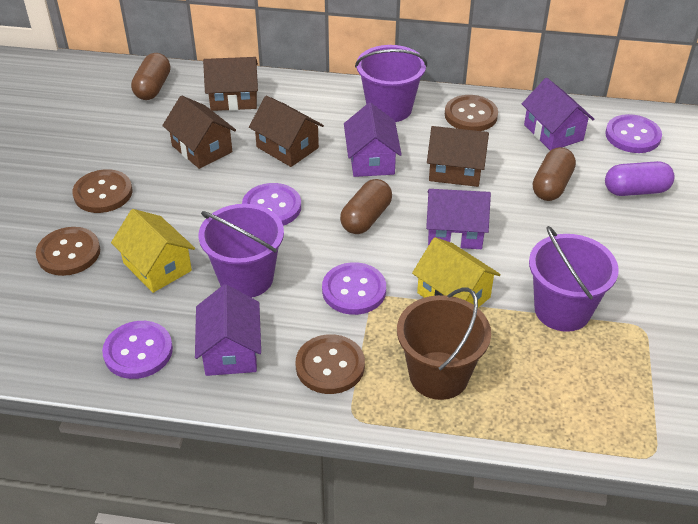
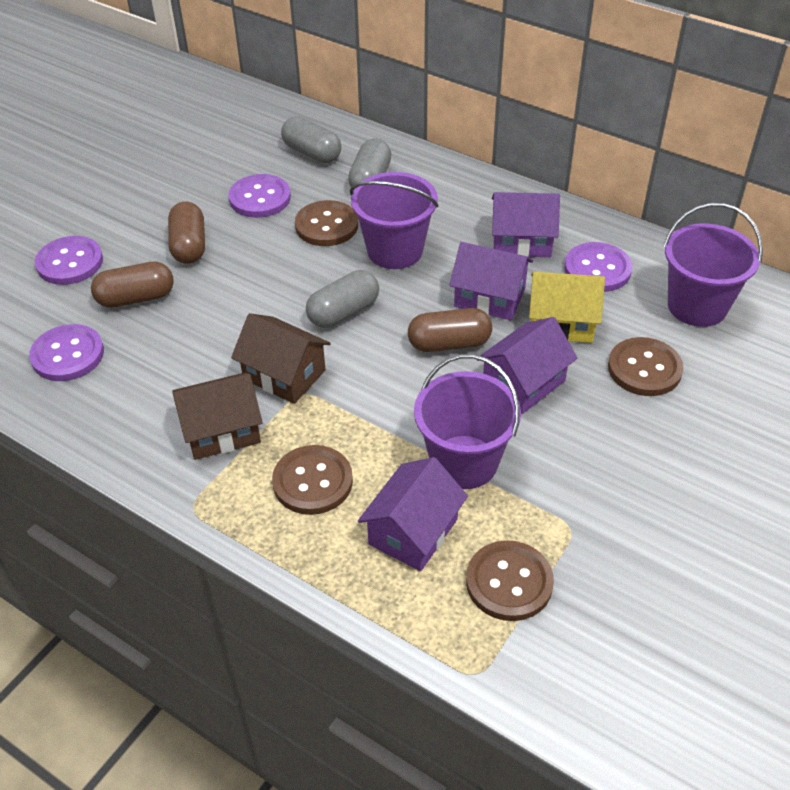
brown bucket: 1 -> 0
brown house: 4 -> 2
grey capsule: 0 -> 3
purple capsule: 1 -> 0
yellow house: 2 -> 1

